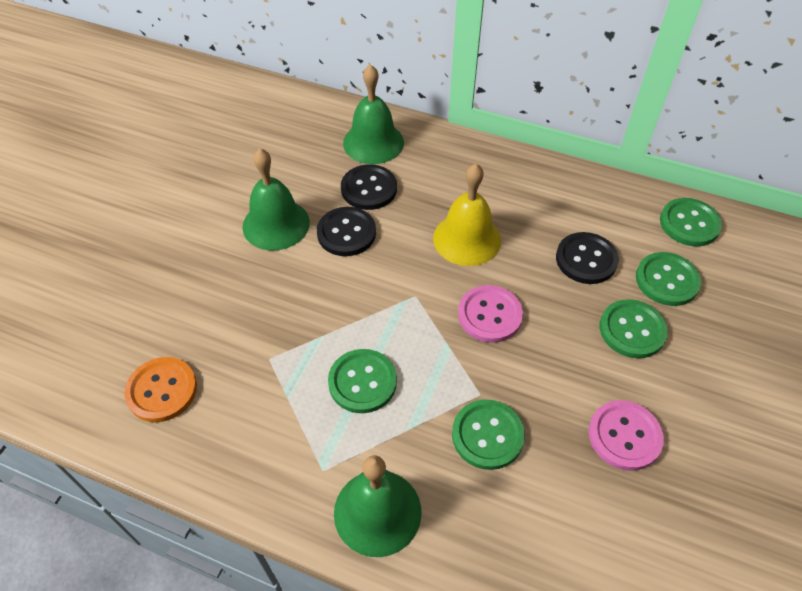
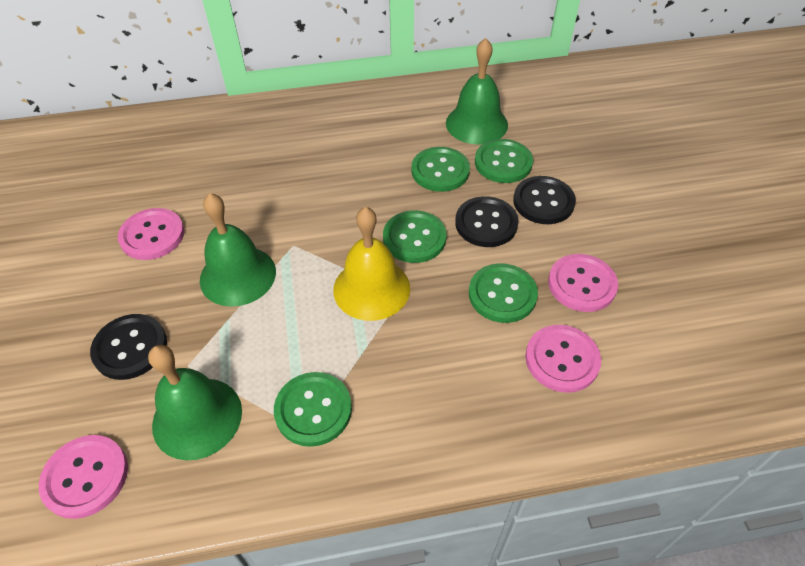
orange button: 1 -> 0
pink button: 2 -> 4

